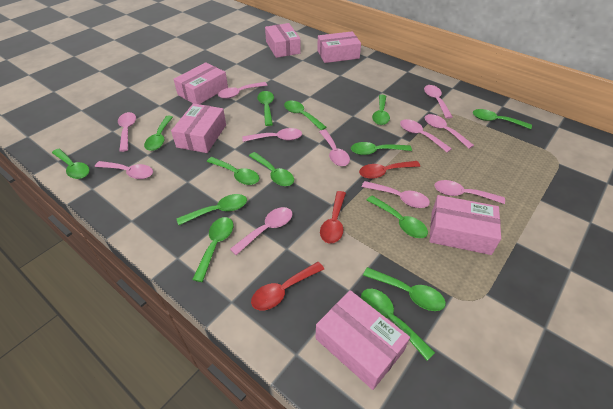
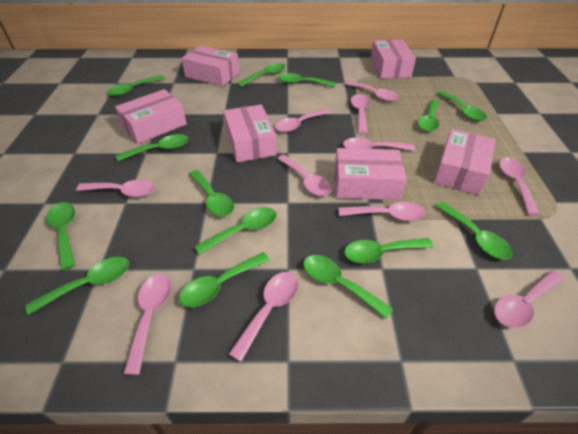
red spoon: 3 -> 0

